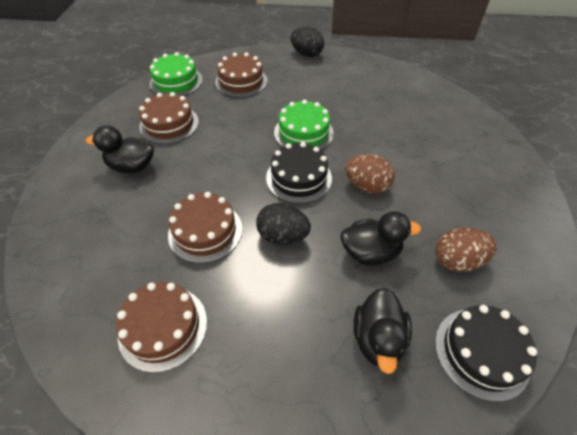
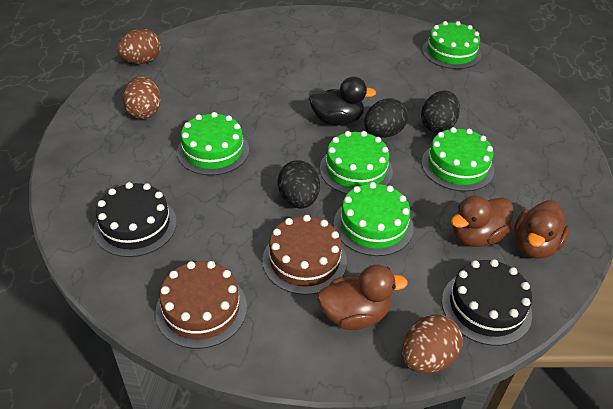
black duck: 3 -> 1
black egg: 2 -> 3
brown cake: 4 -> 2
brown duck: 0 -> 3
brown egg: 2 -> 3
green cake: 2 -> 5

